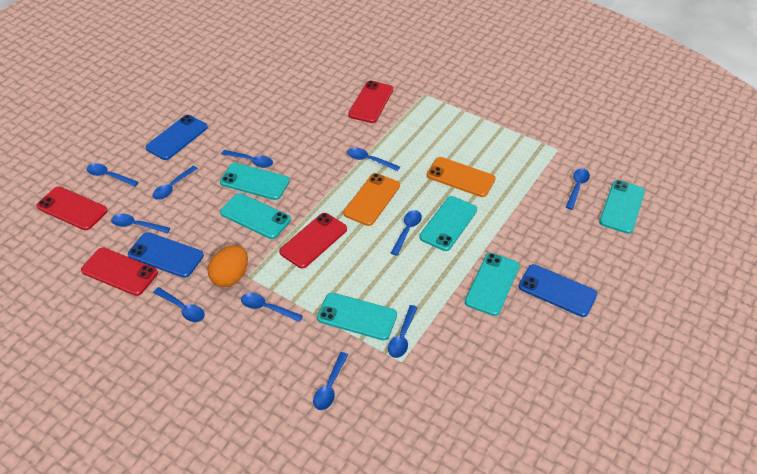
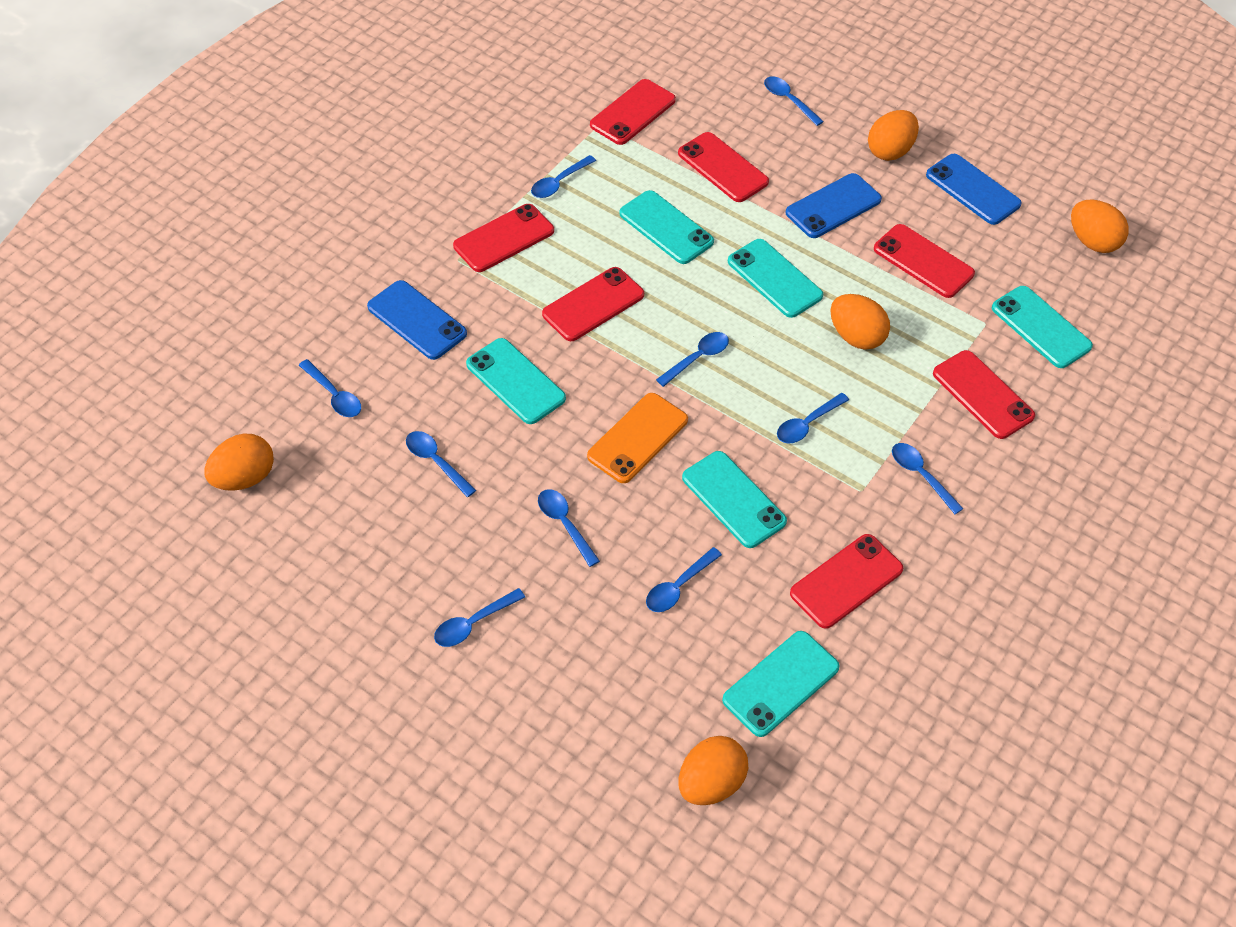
blue spoon: 11 -> 10
orange egg: 1 -> 5
orange phone: 2 -> 1
red phone: 4 -> 7

